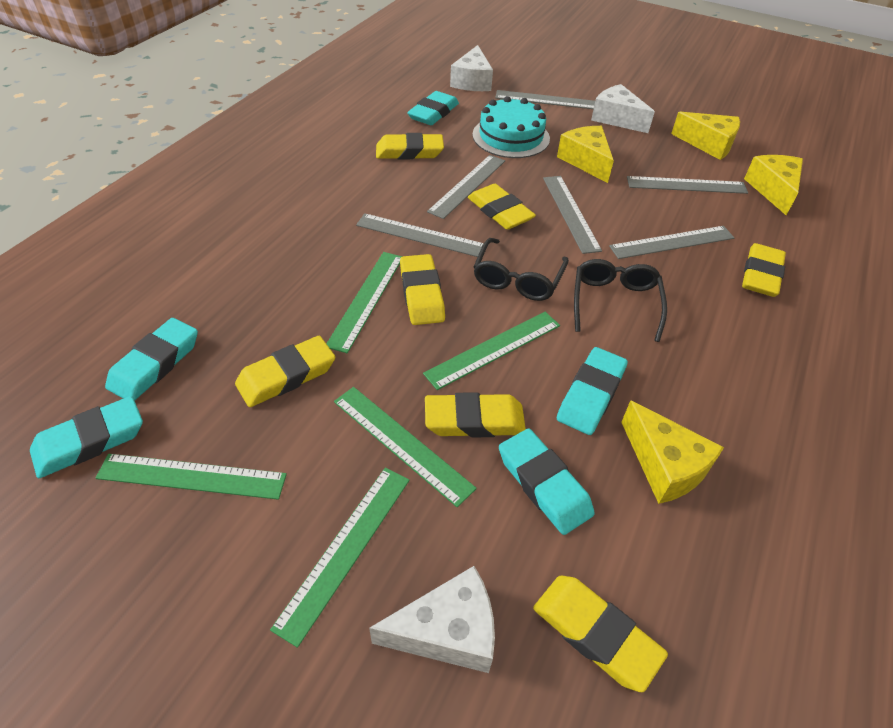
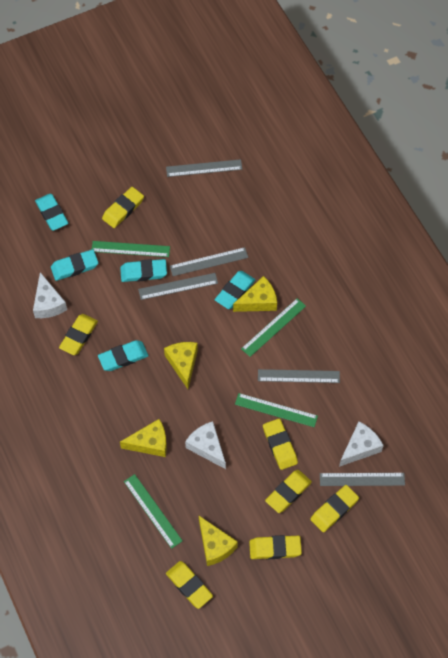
black glasses: 2 -> 0
green ruler: 5 -> 4
grey ruler: 6 -> 5
turquoise cake: 1 -> 0

